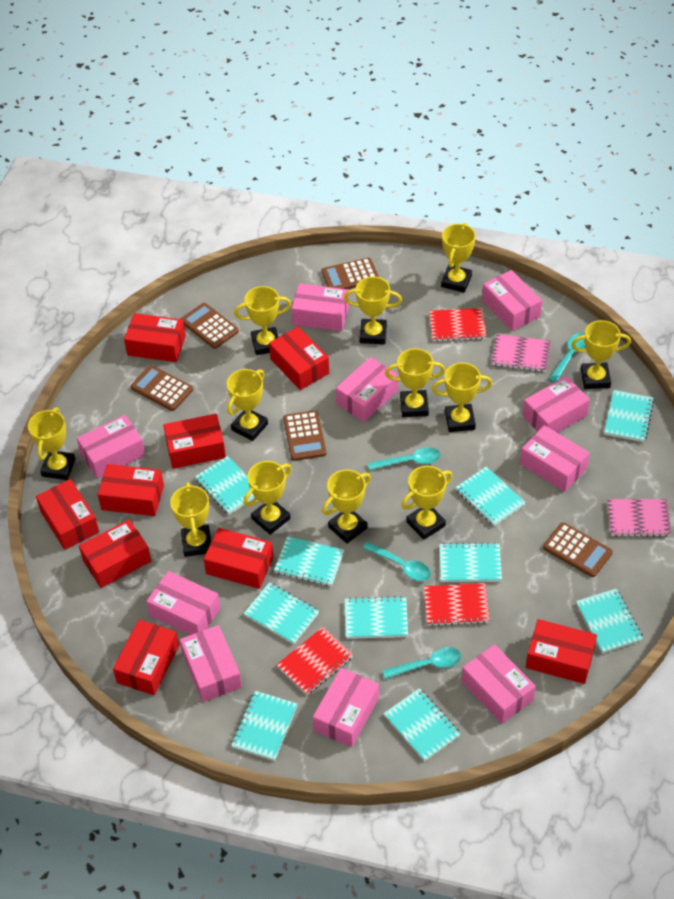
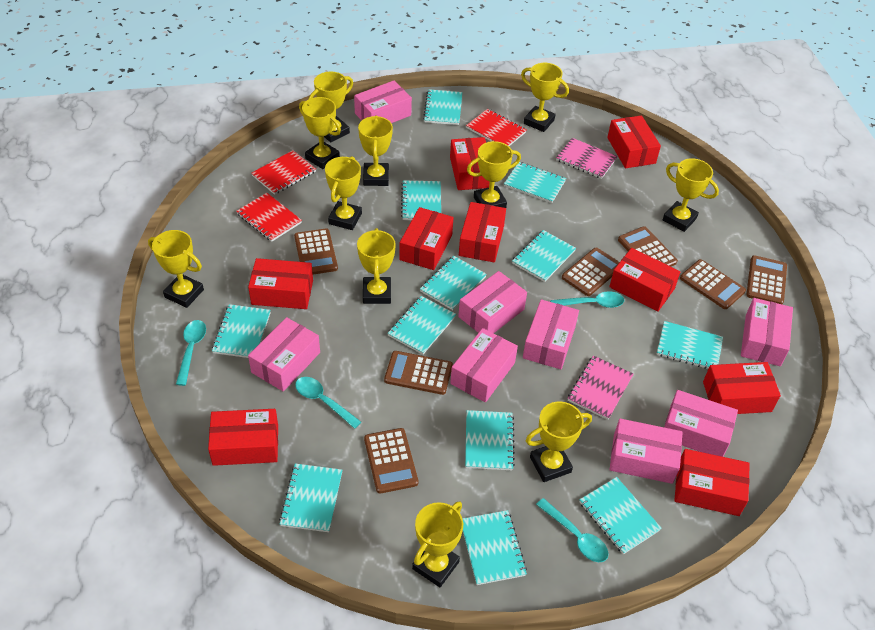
brown calculator: 5 -> 7
pink box: 10 -> 8
turquoise notebook: 10 -> 12
yellow trophy: 12 -> 11

